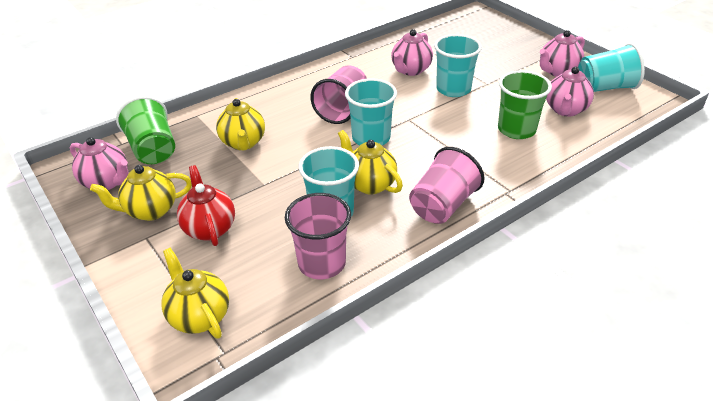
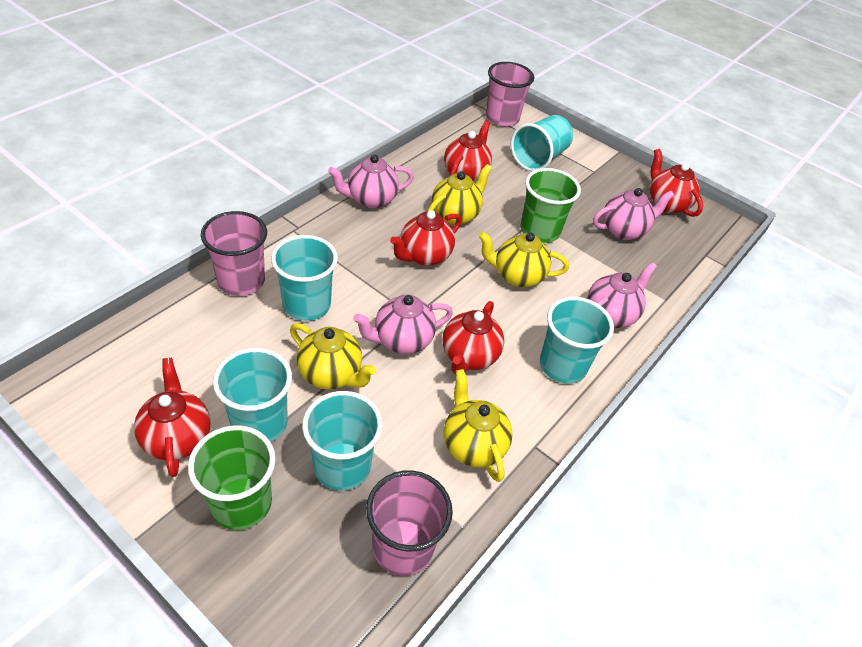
red teapot: 1 -> 5
turquoise cup: 4 -> 5

